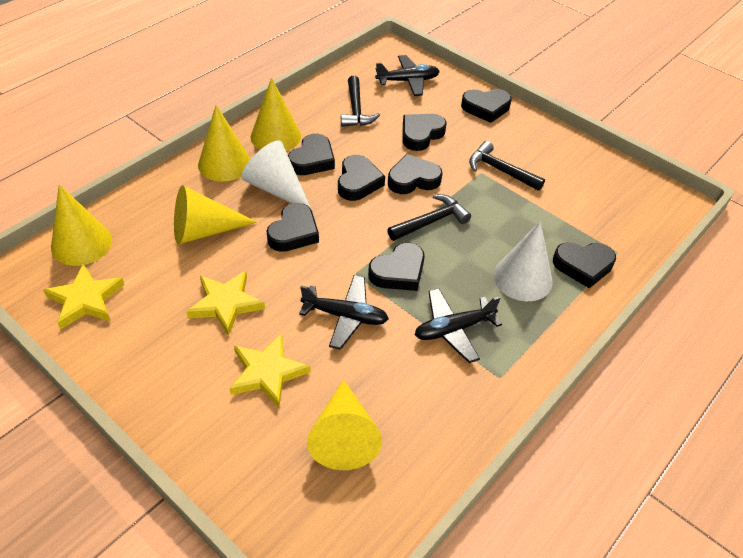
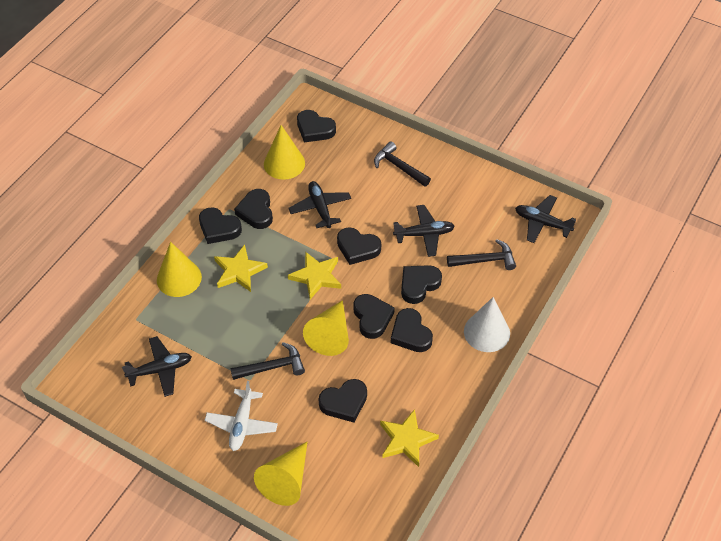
black plane: 3 -> 4
white cone: 2 -> 1
white plane: 0 -> 1
yellow cone: 5 -> 4

